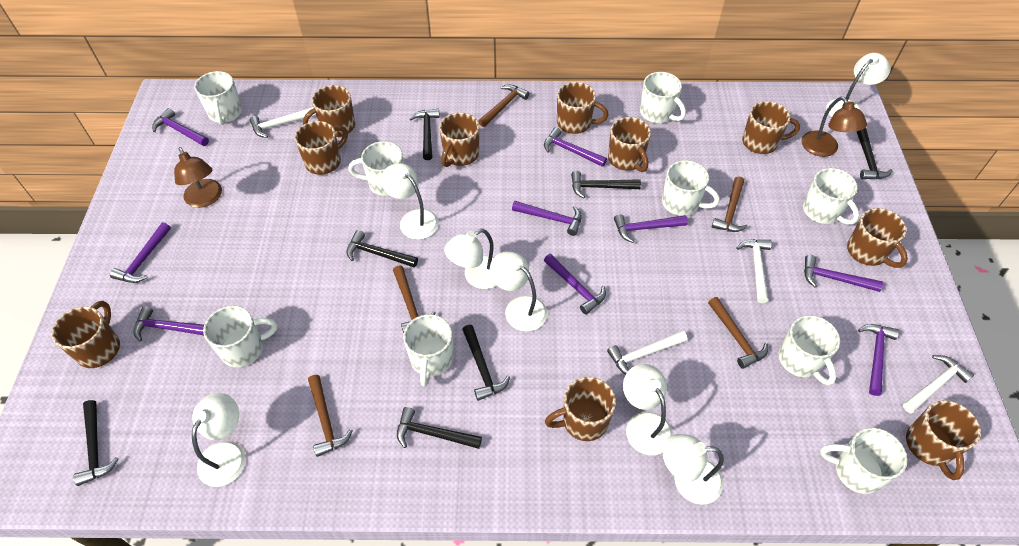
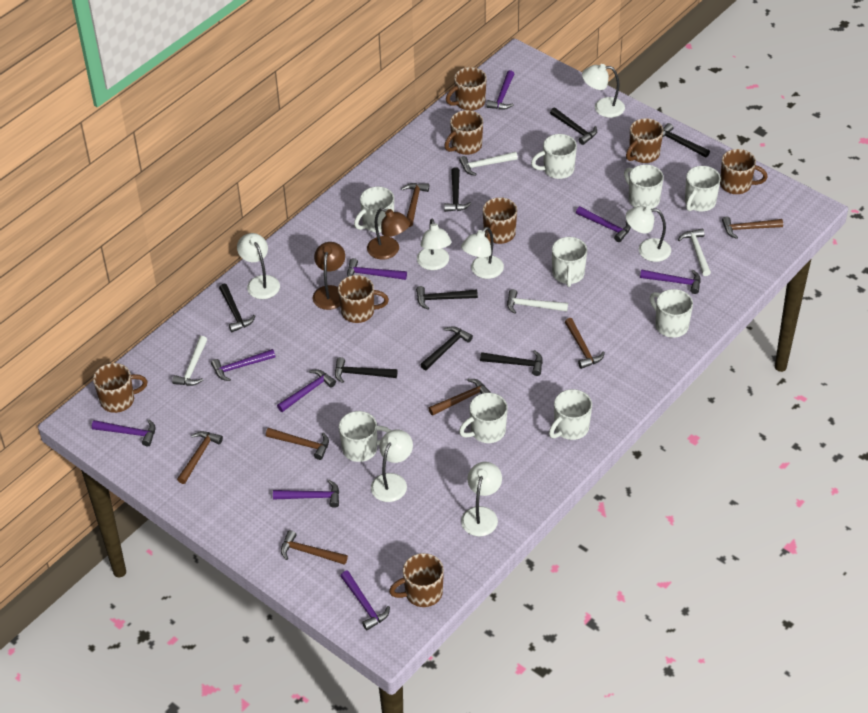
black hammer: 7 -> 8
brown hammer: 5 -> 7
brown mug: 10 -> 8

